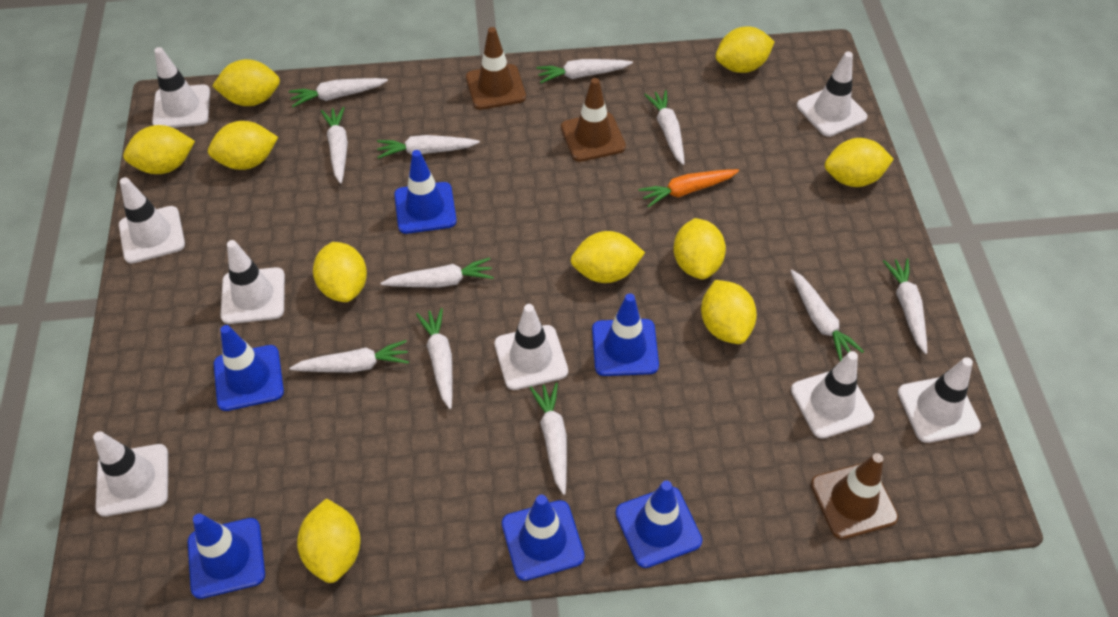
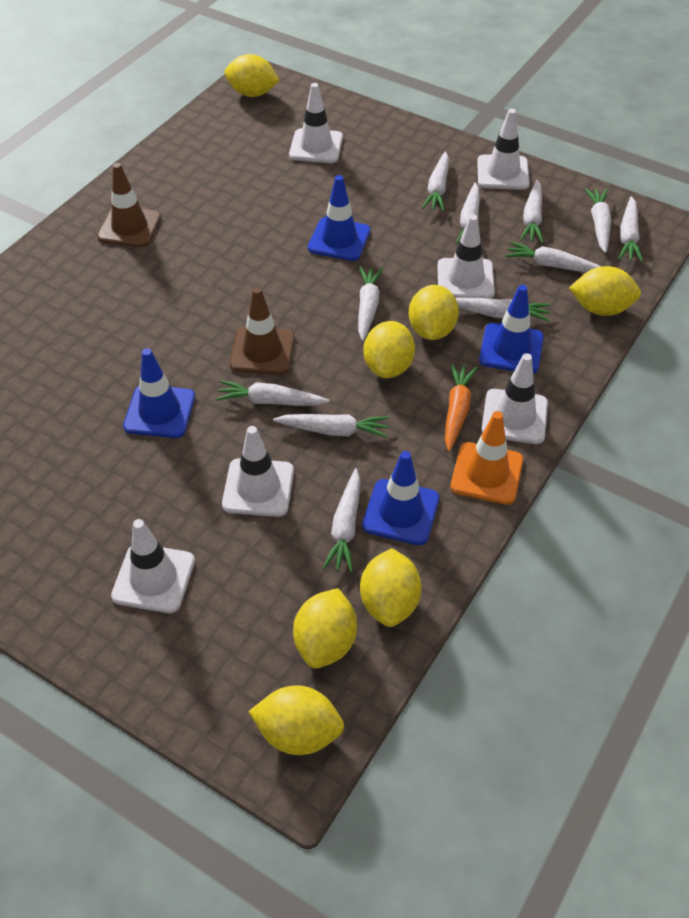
blue traffic cone: 6 -> 4
brown traffic cone: 3 -> 2
orange traffic cone: 0 -> 1
white traffic cone: 8 -> 6
yellow lemon: 10 -> 7

